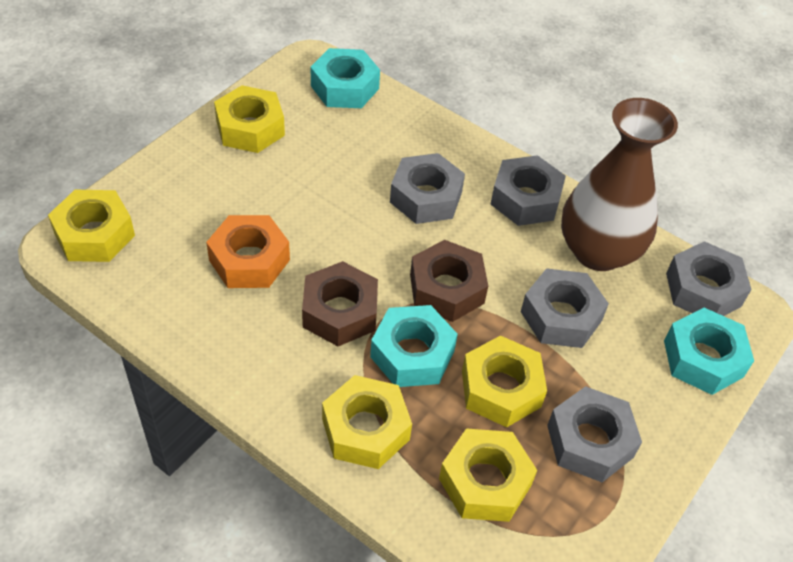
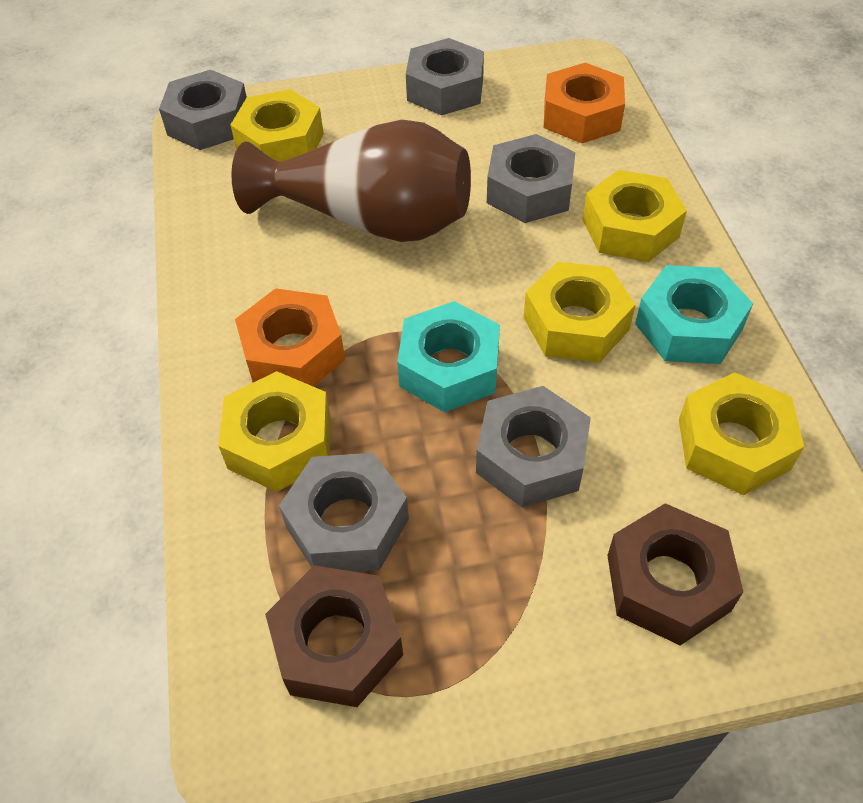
orange nut: 1 -> 2
turquoise nut: 3 -> 2

